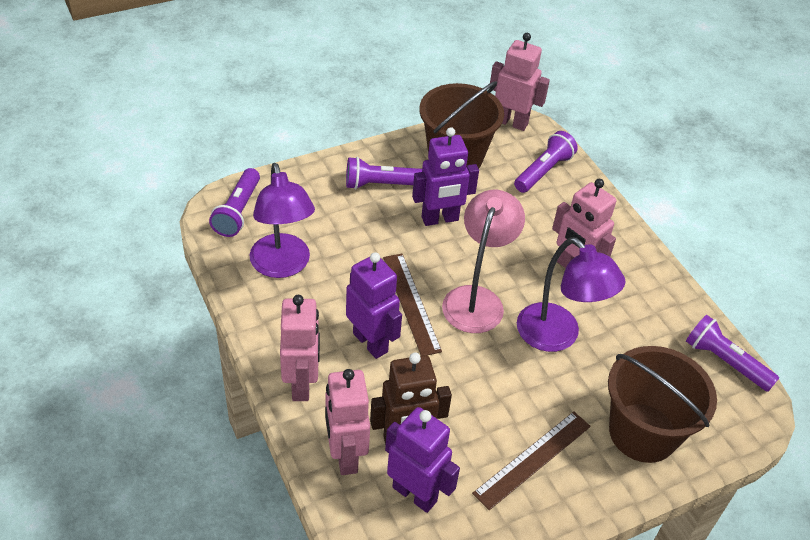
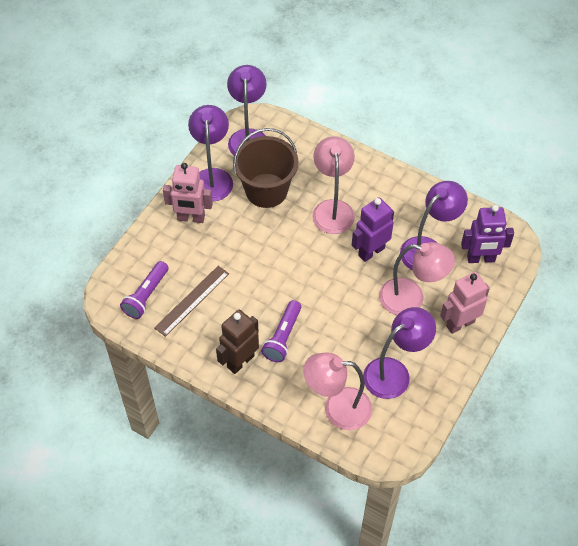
brown bucket: 2 -> 1
brown ruler: 2 -> 1
pink lamp: 1 -> 3
pink robot: 4 -> 2
purple flashlight: 4 -> 2
purple lamp: 2 -> 4
purple robot: 3 -> 2

